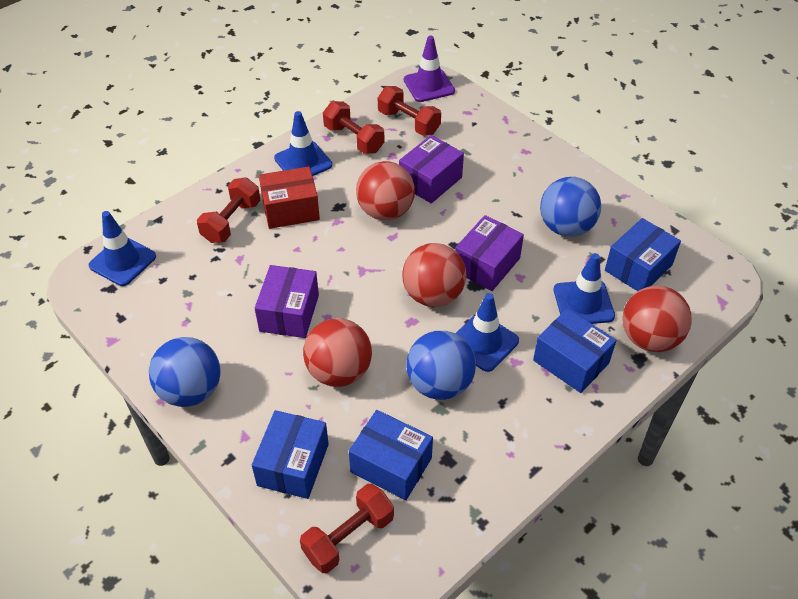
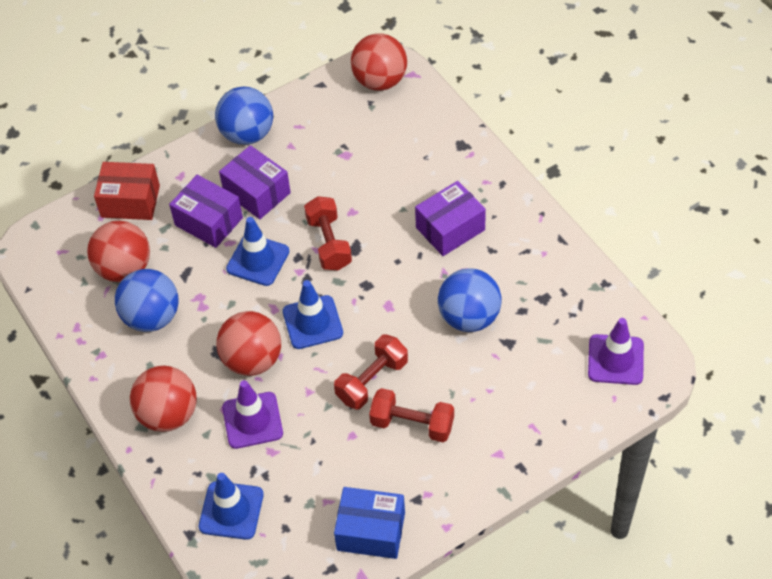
blue box: 4 -> 1
blue traffic cone: 4 -> 3
purple traffic cone: 1 -> 2
red dumbbell: 4 -> 3

